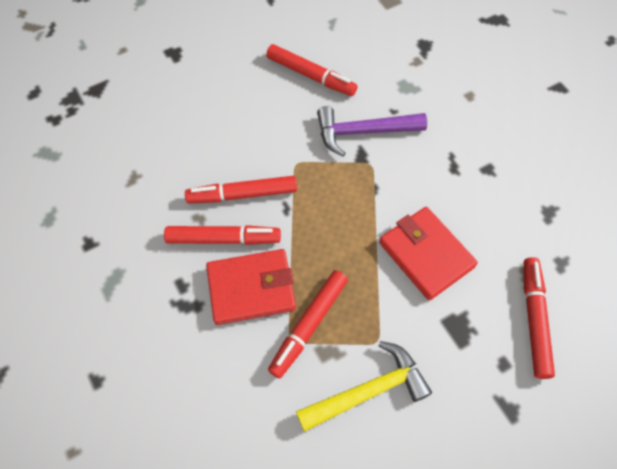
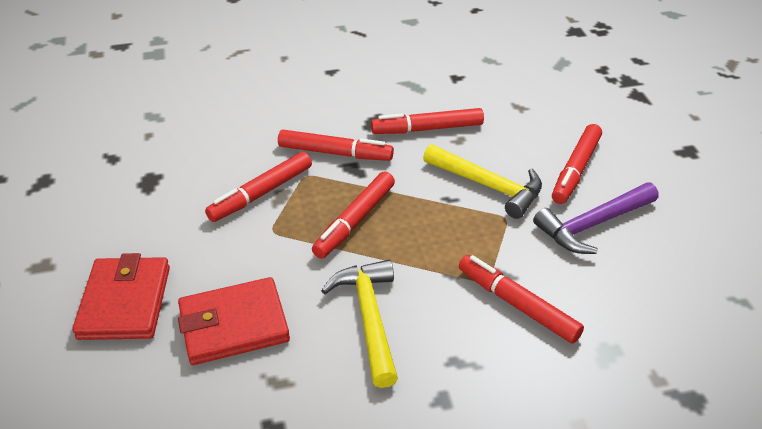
red marker: 5 -> 6
yellow hammer: 1 -> 2

